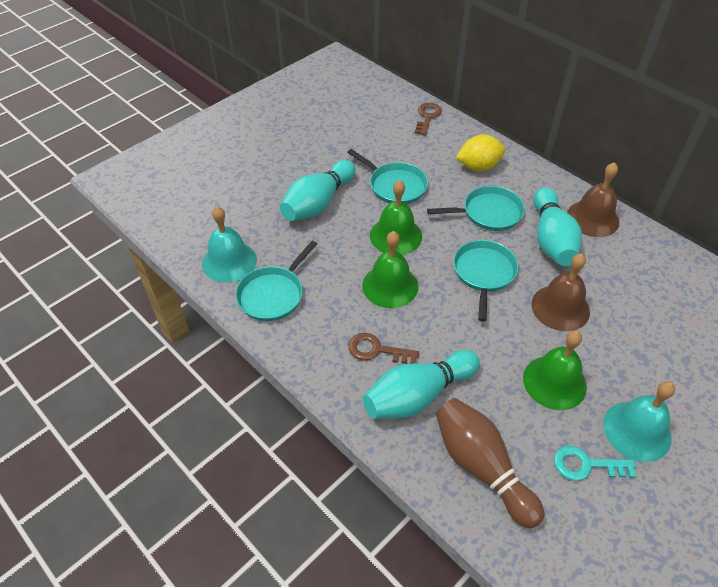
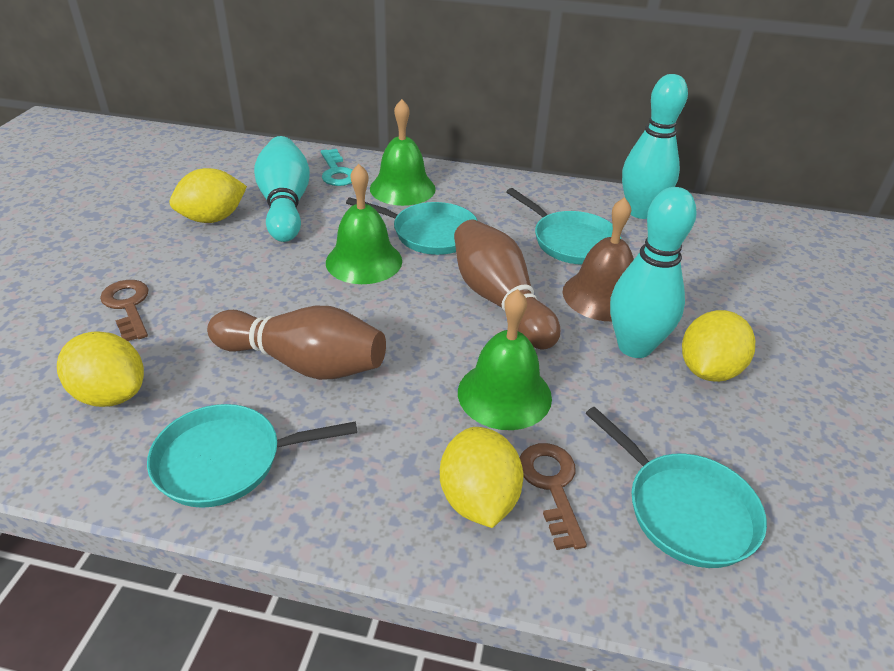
brown bell: 2 -> 1
brown bowling pin: 1 -> 2
turquoise bell: 2 -> 0
yellow lemon: 1 -> 4

